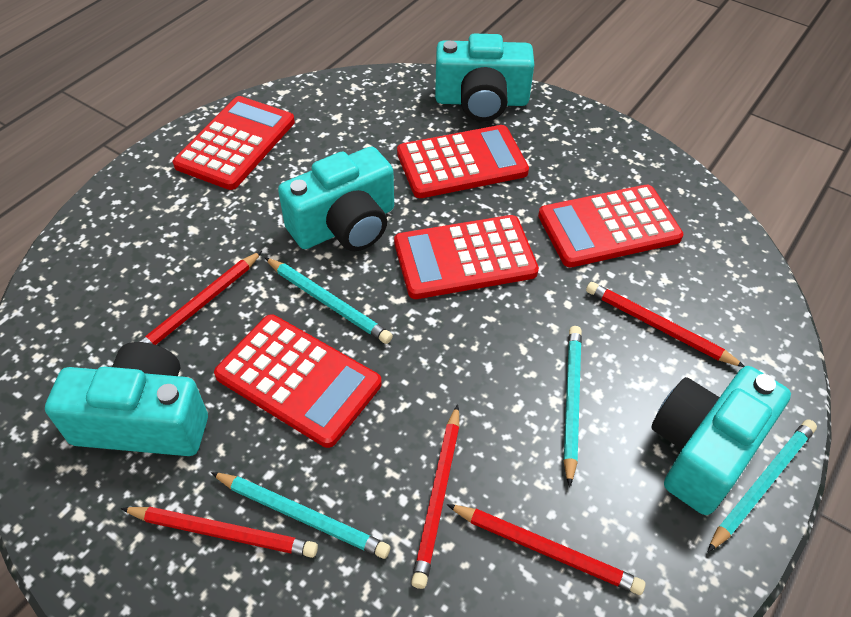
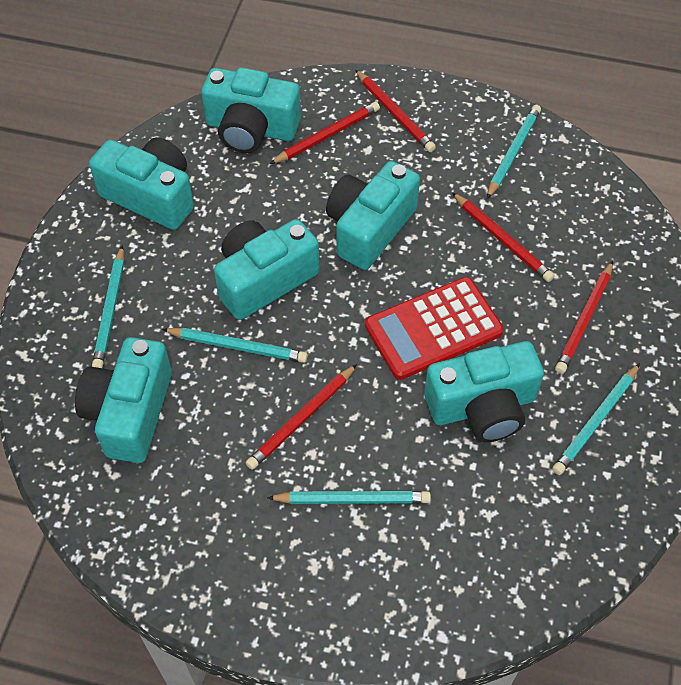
red calculator: 5 -> 1
turquoise camera: 4 -> 6
turquoise pencil: 4 -> 5

